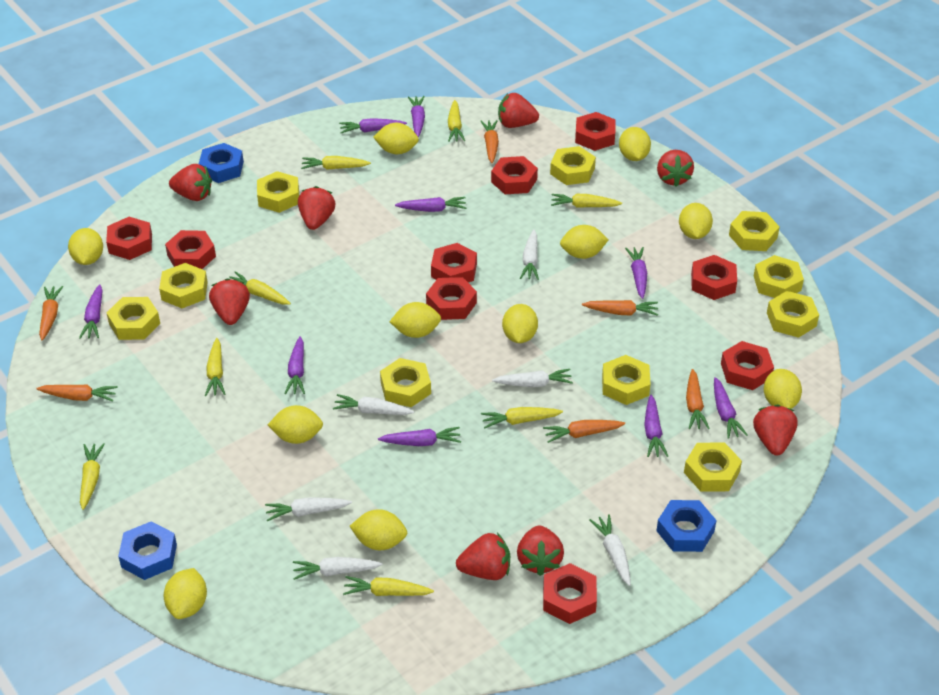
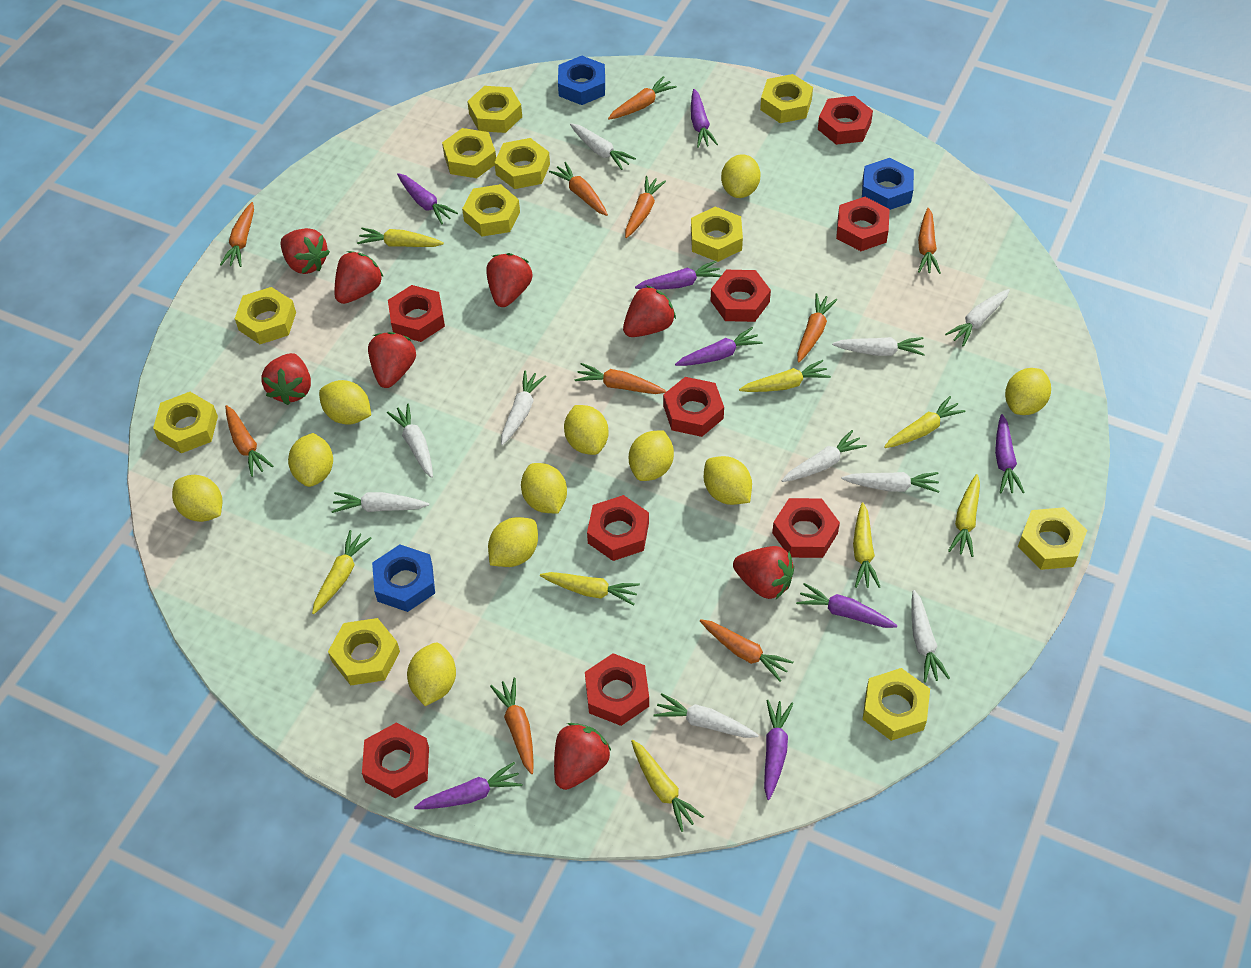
orange carrot: 6 -> 10
purple carrot: 9 -> 8
white carrot: 6 -> 10
yellow nut: 10 -> 11

